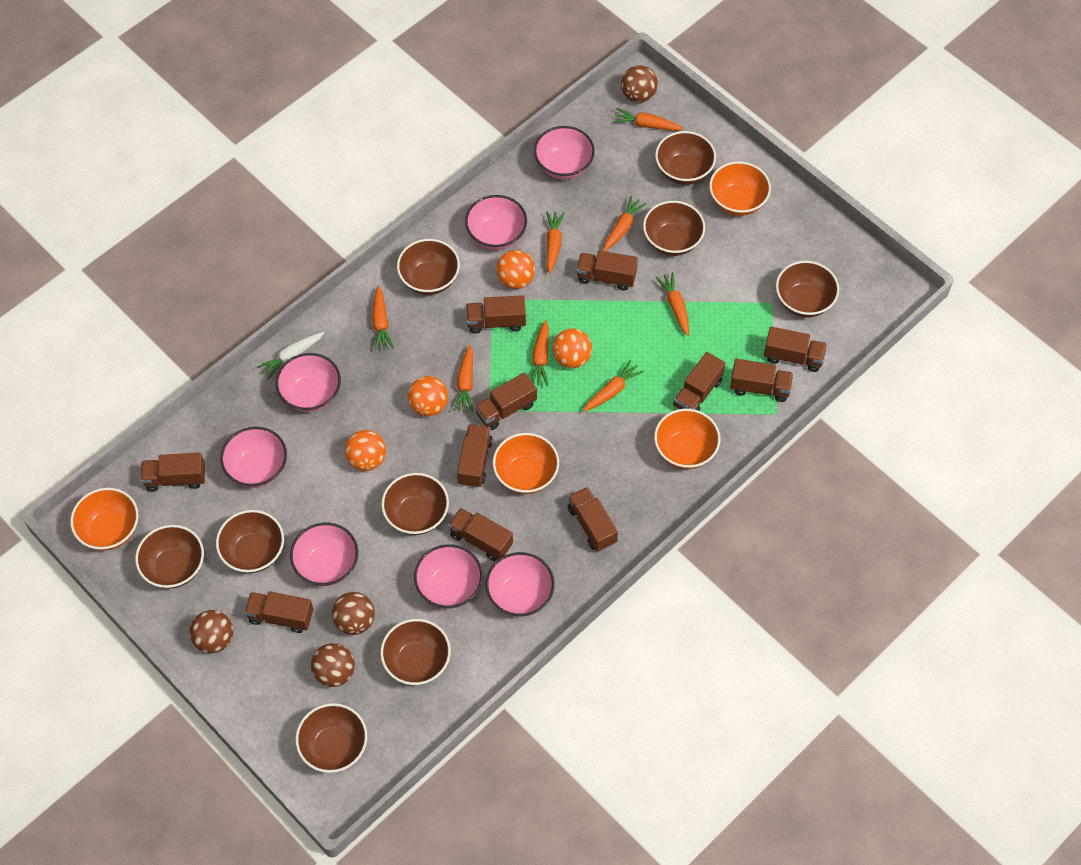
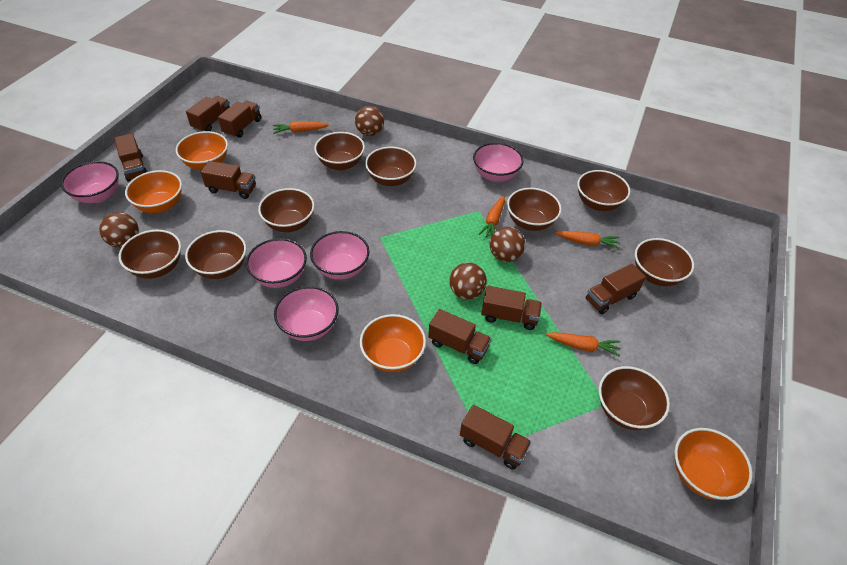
brown truck: 11 -> 8
orange ball: 4 -> 0
orange carrot: 8 -> 4
pink bowl: 7 -> 5
white carrot: 1 -> 0

